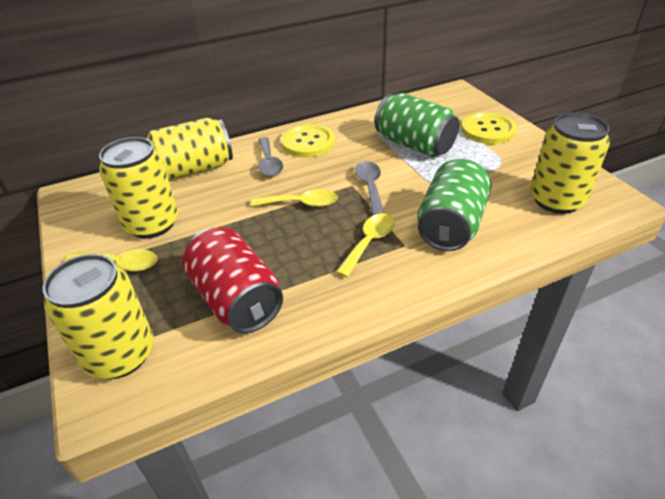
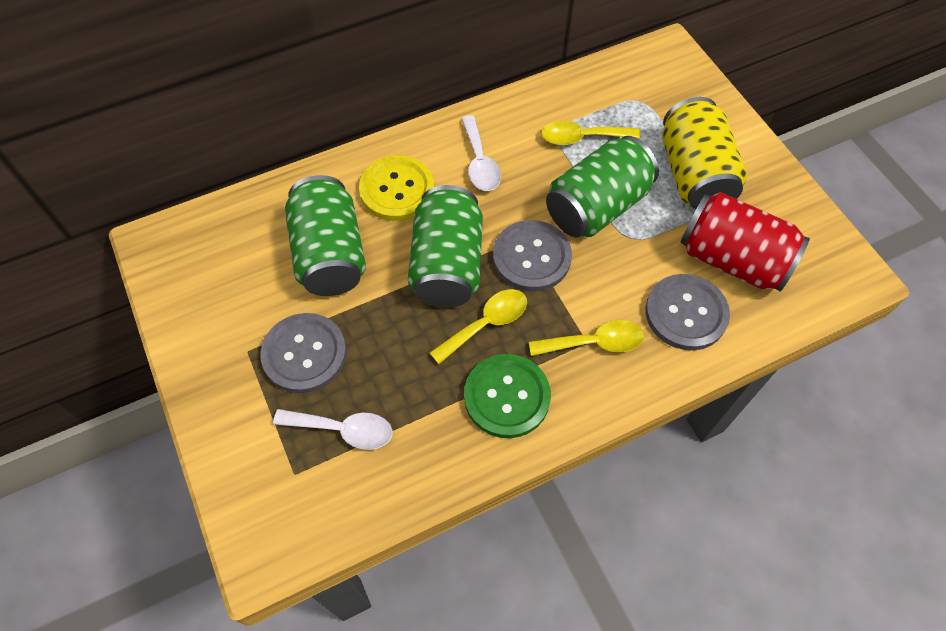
green button: 0 -> 1
green can: 2 -> 3
grey button: 0 -> 3
grey spoon: 2 -> 0
white spoon: 0 -> 2
yellow button: 2 -> 1
yellow can: 4 -> 1

